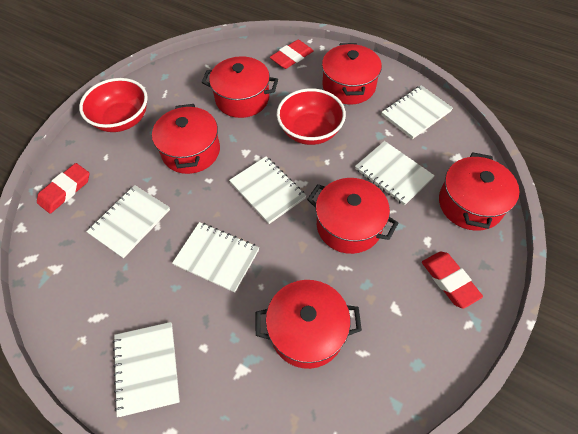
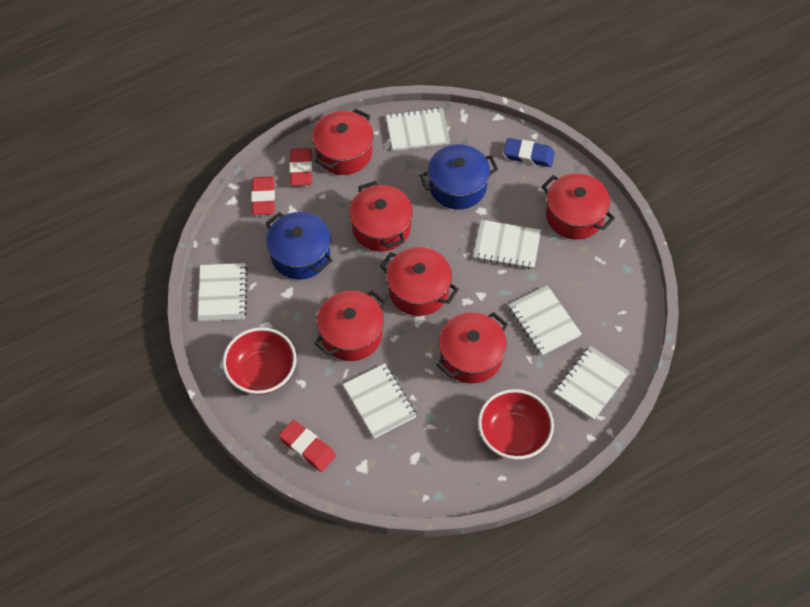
blue eraser: 0 -> 1
blue pot: 0 -> 2

